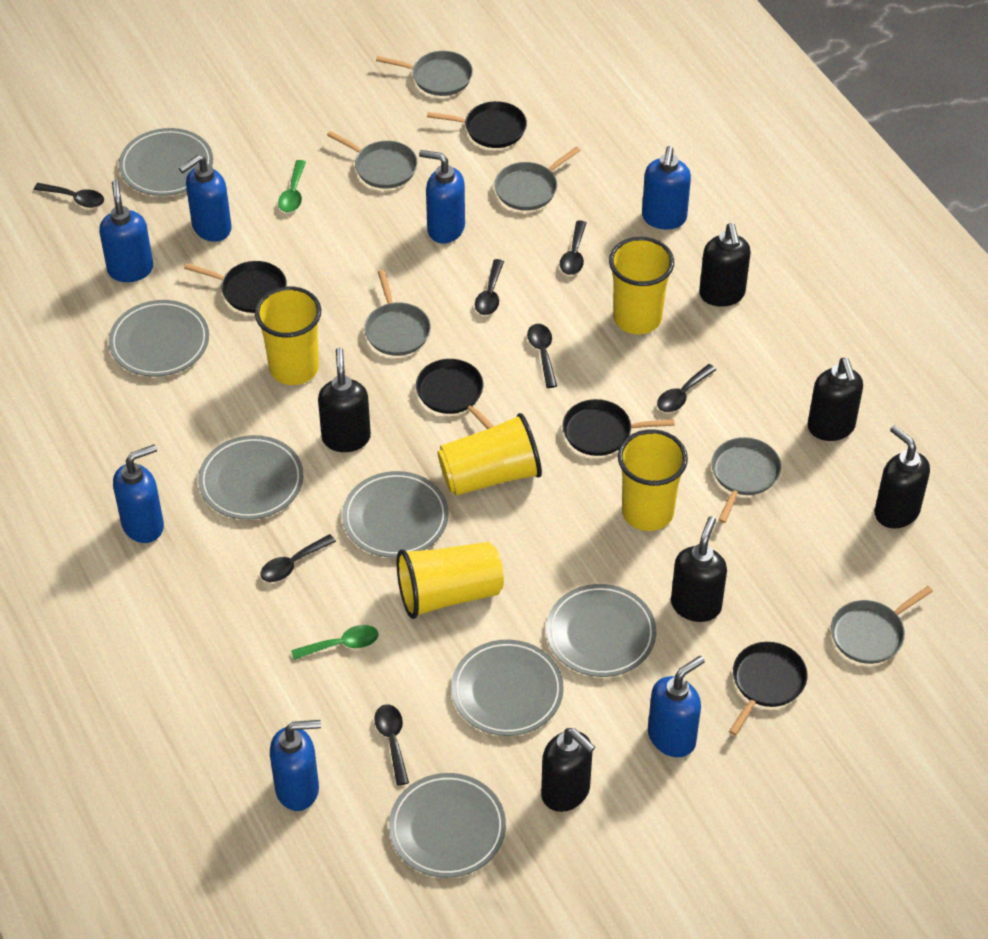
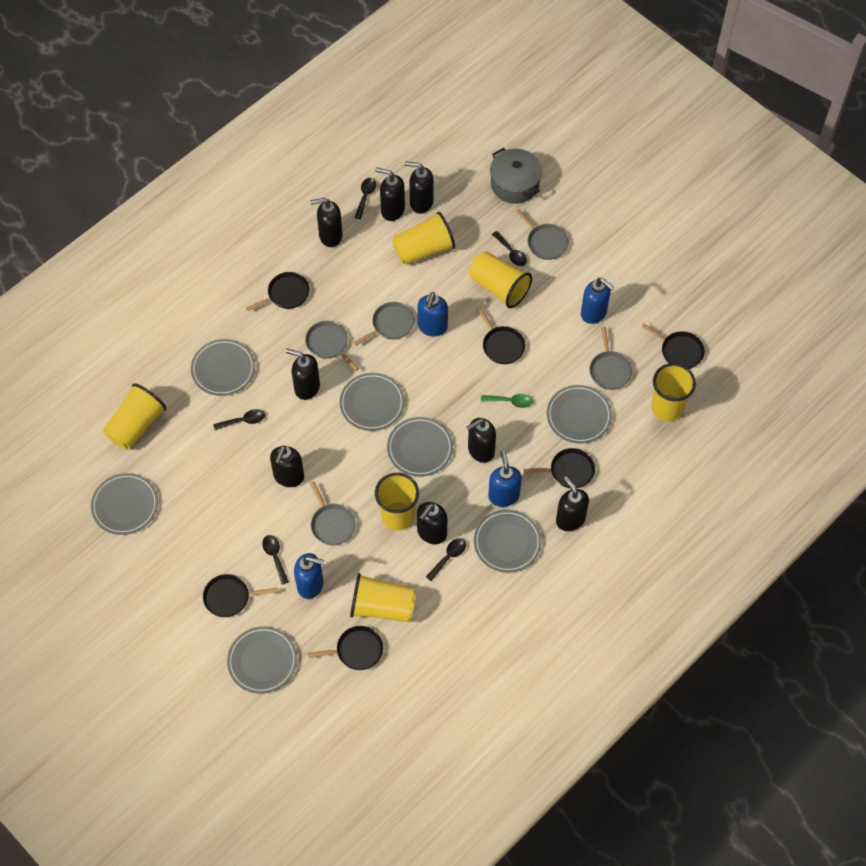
black pan: 5 -> 6
black soap dispenser: 6 -> 8
black spoon: 7 -> 5
blue soap dispenser: 7 -> 4
green spoon: 2 -> 1
grey pan: 6 -> 5
grey pot: 0 -> 1
yellow cup: 5 -> 6

